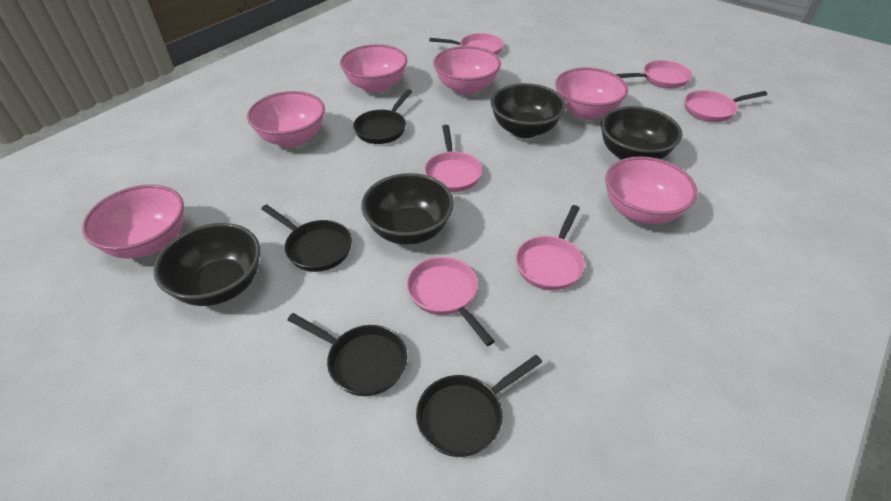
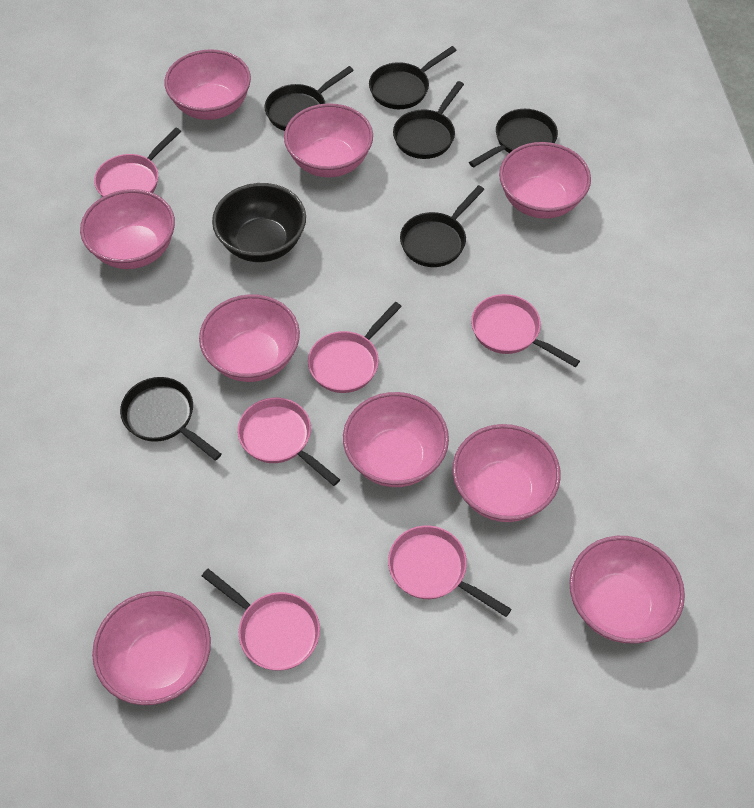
black bowl: 4 -> 1
black pan: 4 -> 6
pink bowl: 6 -> 9

